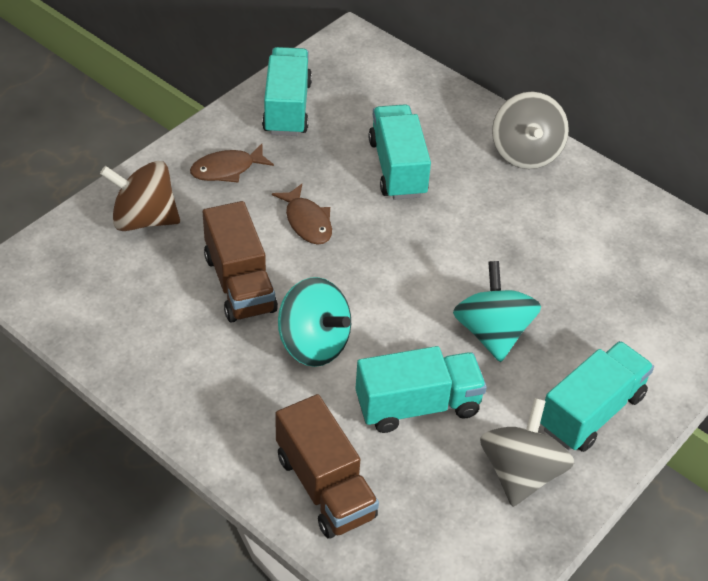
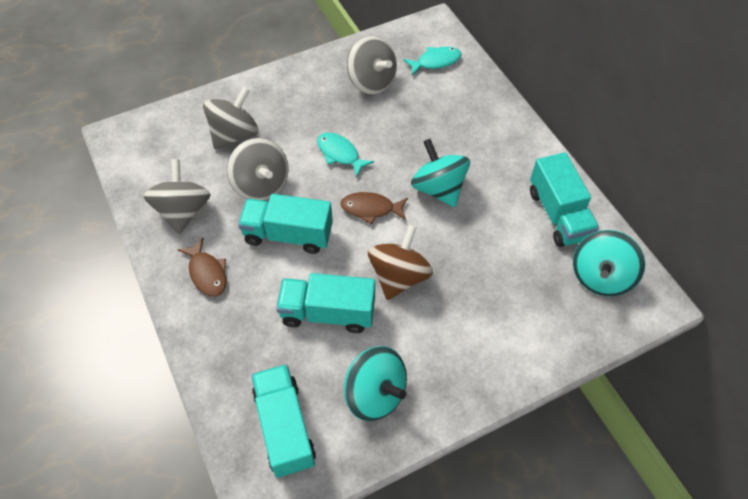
brown truck: 2 -> 0
grey spinning top: 2 -> 4
turquoise fish: 0 -> 2
turquoise spinning top: 2 -> 3

